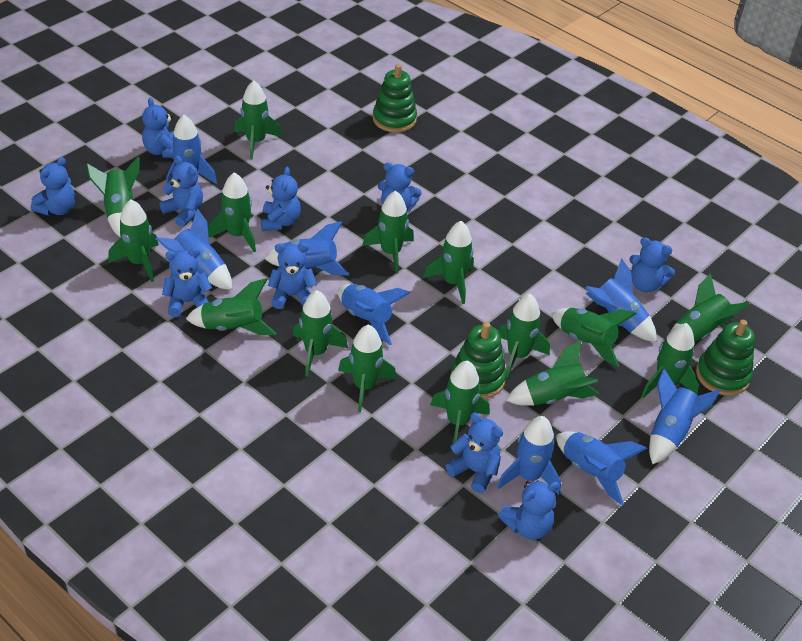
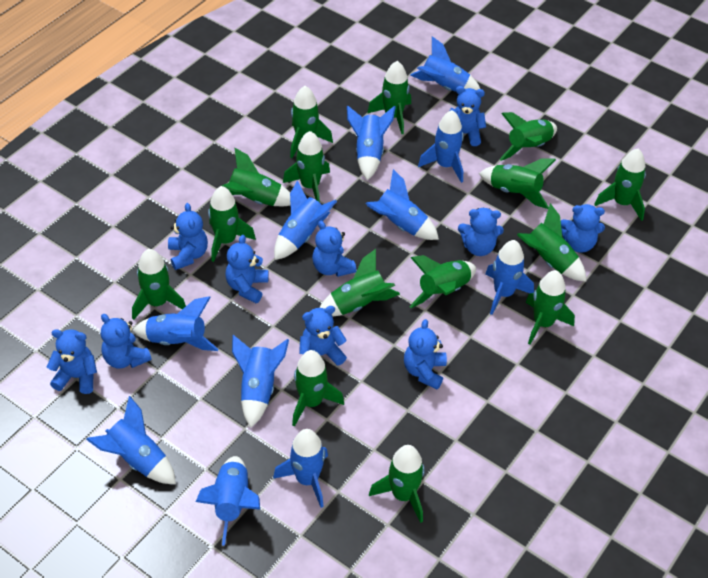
blue rocket: 8 -> 11
green stacking toy: 3 -> 0

